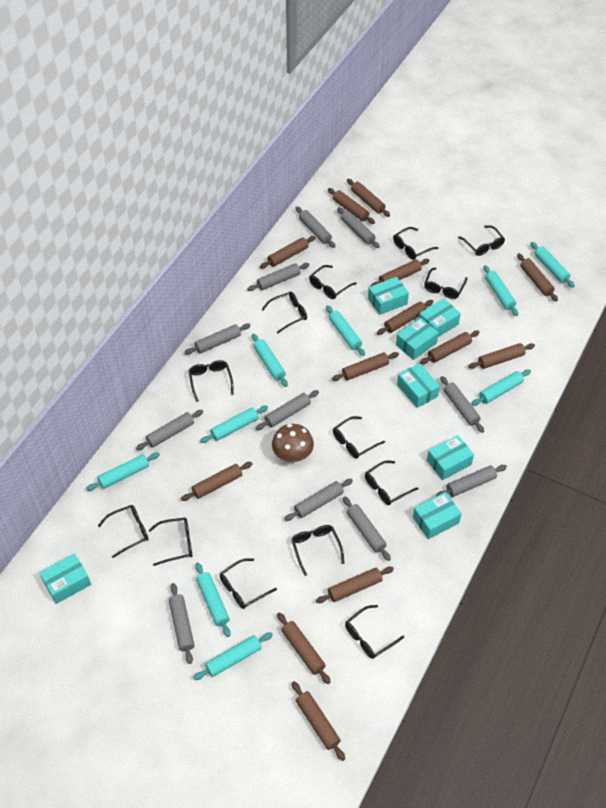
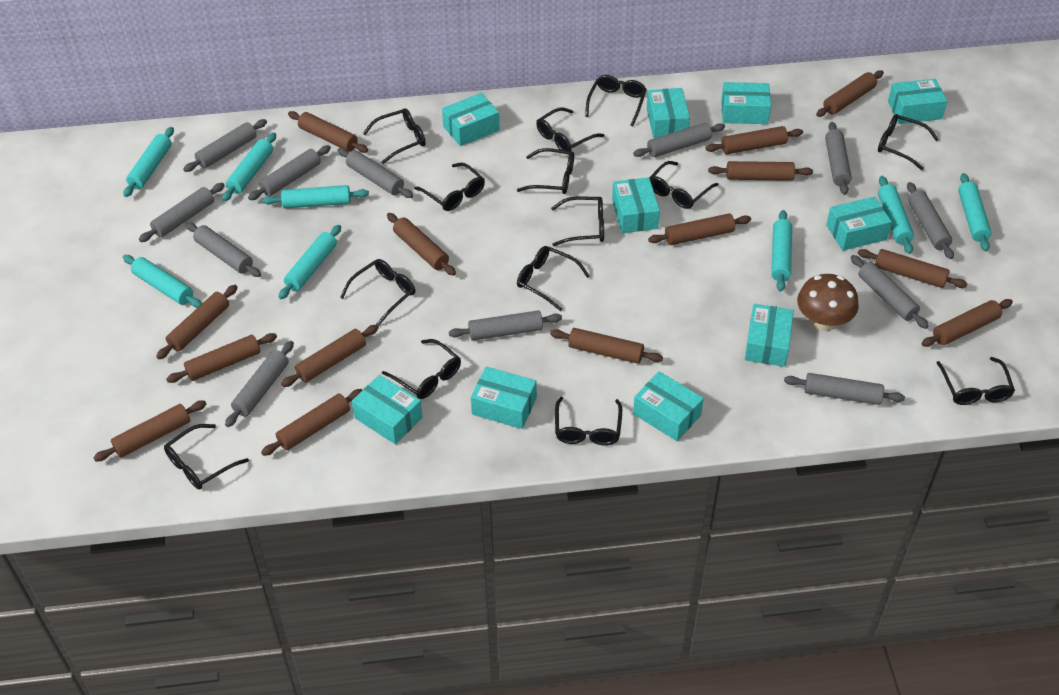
black glasses: 13 -> 14
brown rolling pin: 13 -> 14
grey rolling pin: 11 -> 12
turquoise box: 7 -> 10
turquoise rolling pin: 9 -> 8

